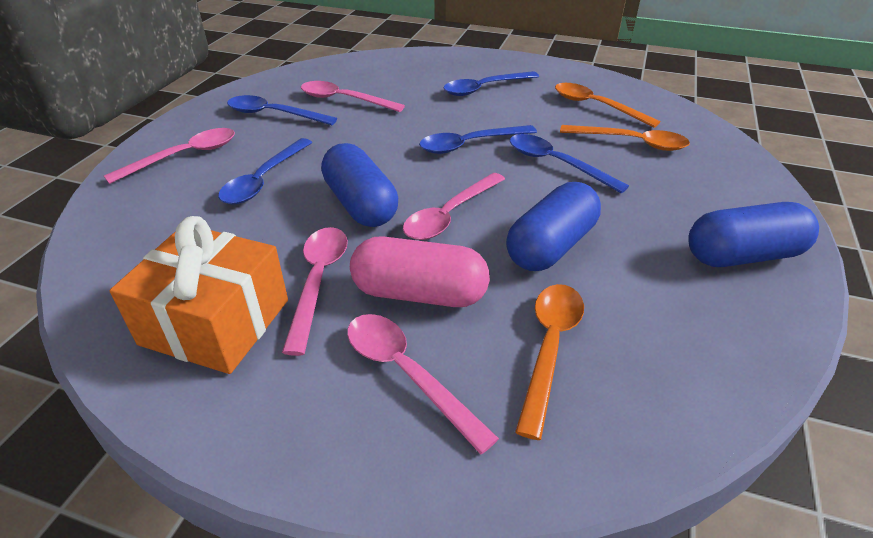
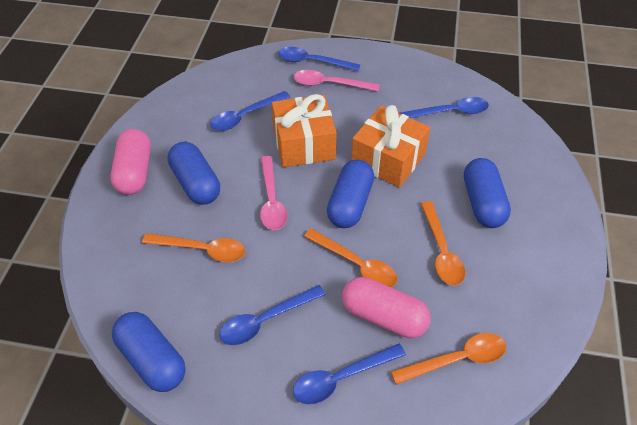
blue capsule: 3 -> 4
orange gift: 1 -> 2
orange spoon: 3 -> 4
pink capsule: 1 -> 2
pink spoon: 5 -> 2

